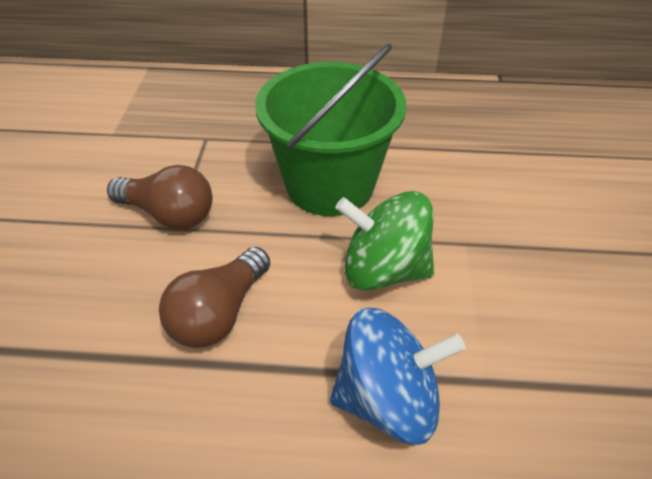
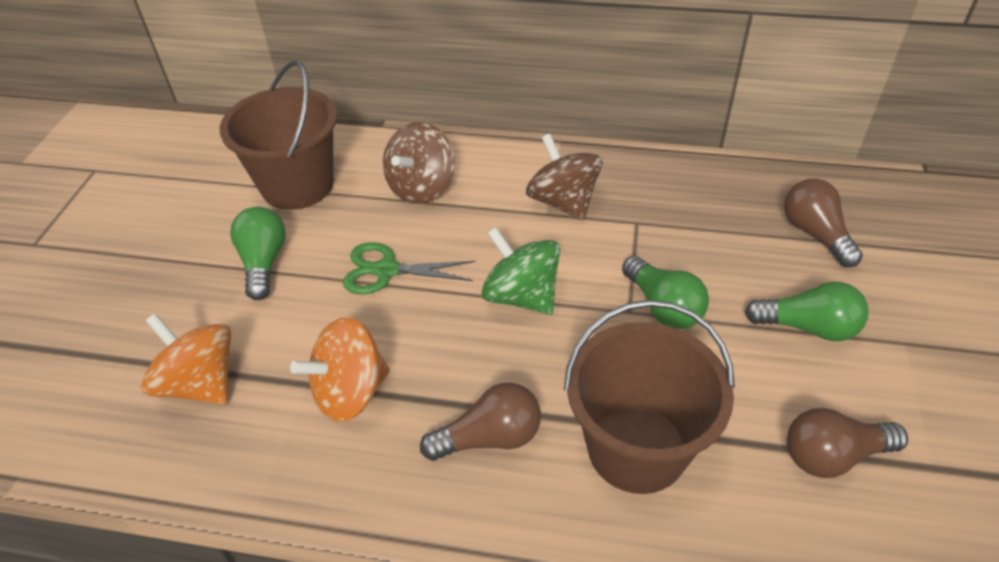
blue spinning top: 1 -> 0
brown bucket: 0 -> 2
brown light bulb: 2 -> 3
brown spinning top: 0 -> 2
green bucket: 1 -> 0
green light bulb: 0 -> 3
green scissors: 0 -> 1
orange spinning top: 0 -> 2

